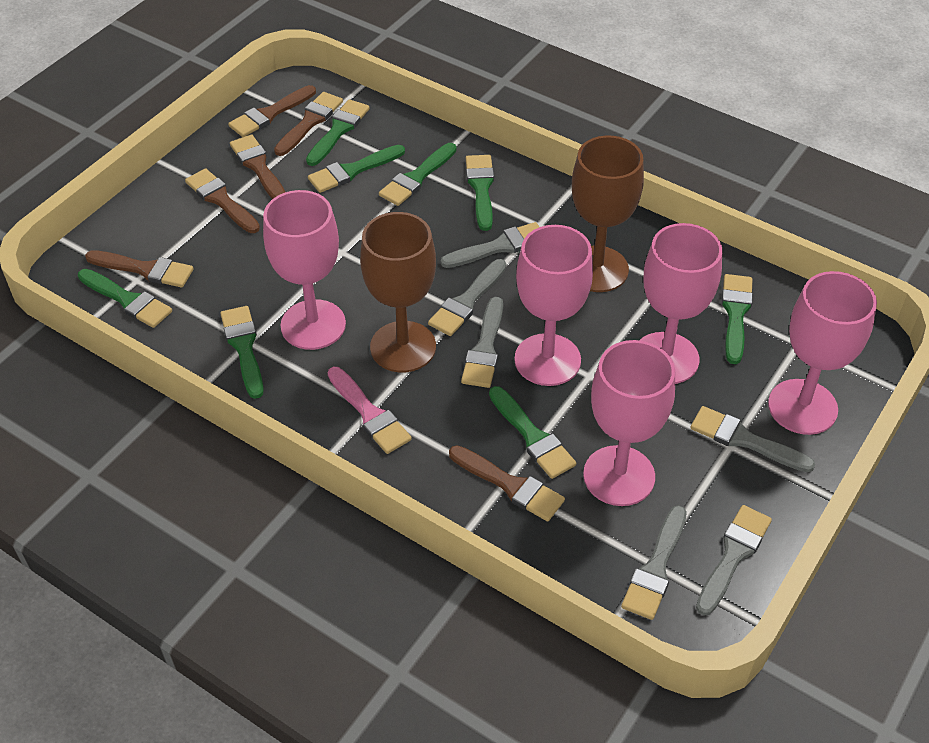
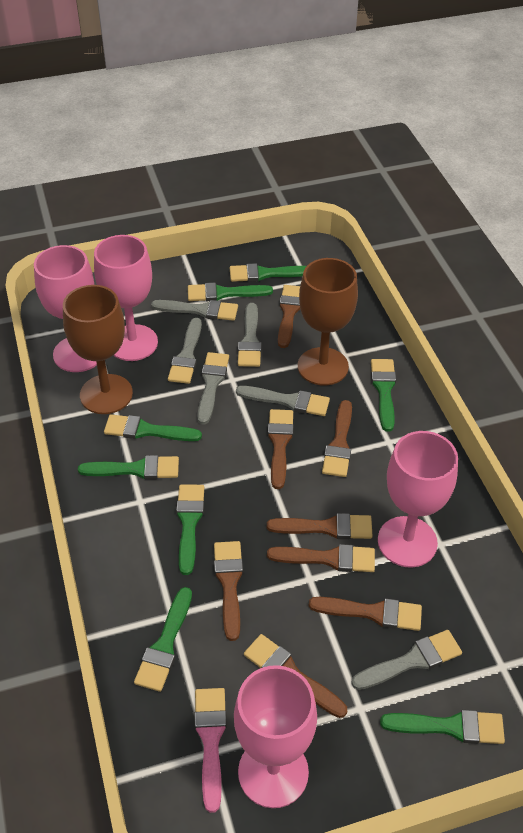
brown brush: 6 -> 8
pink goblet: 5 -> 4

